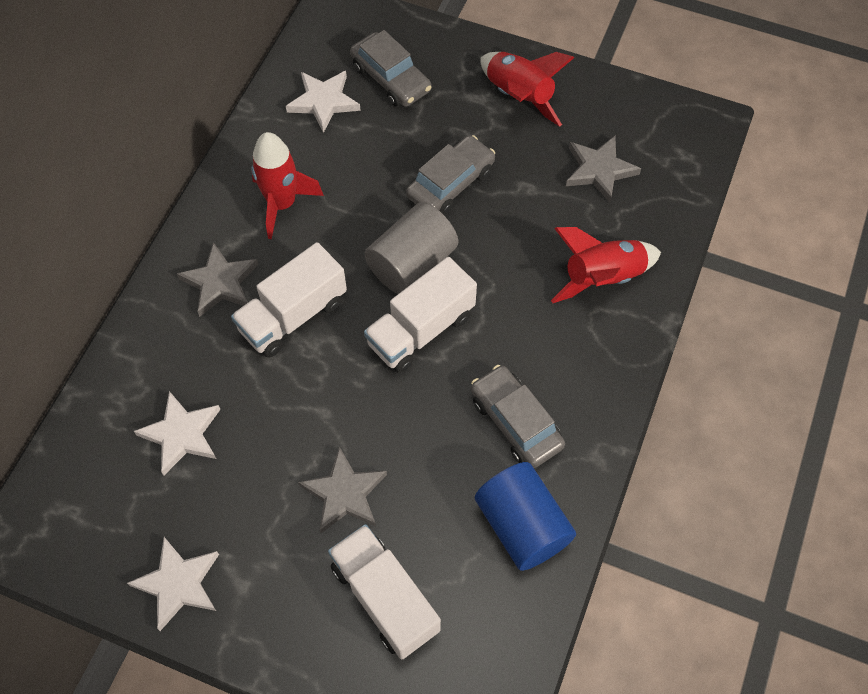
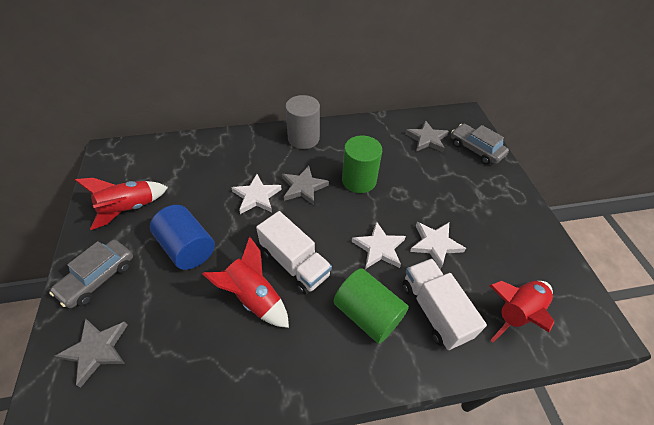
green cylinder: 0 -> 2
grey car: 3 -> 2
white truck: 3 -> 2

